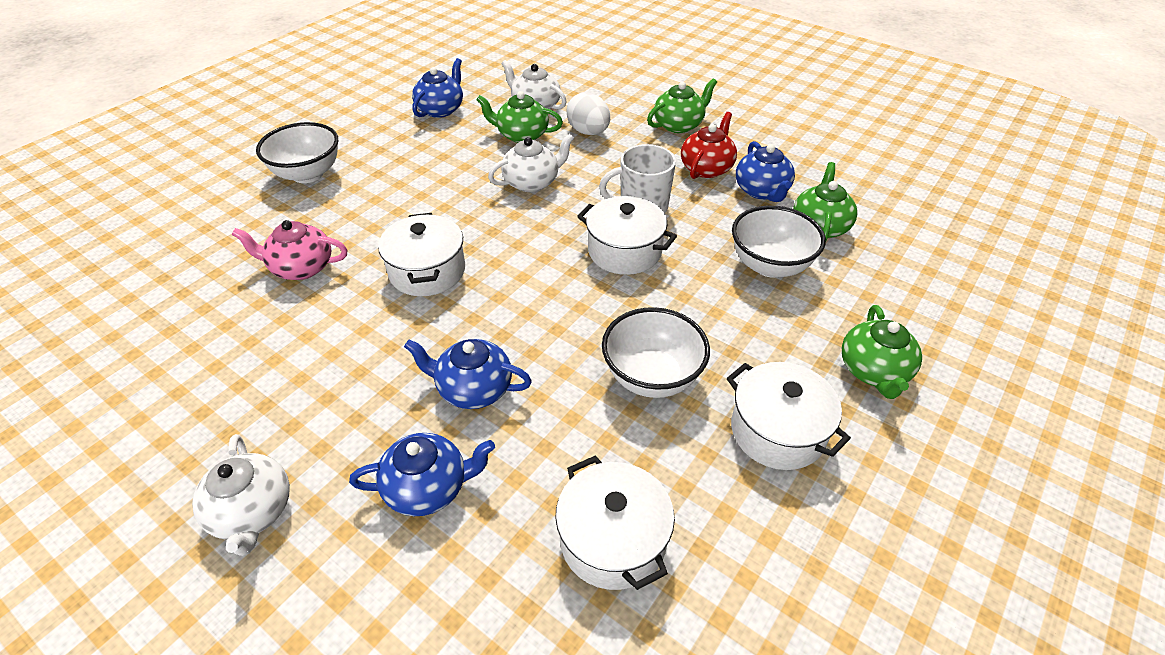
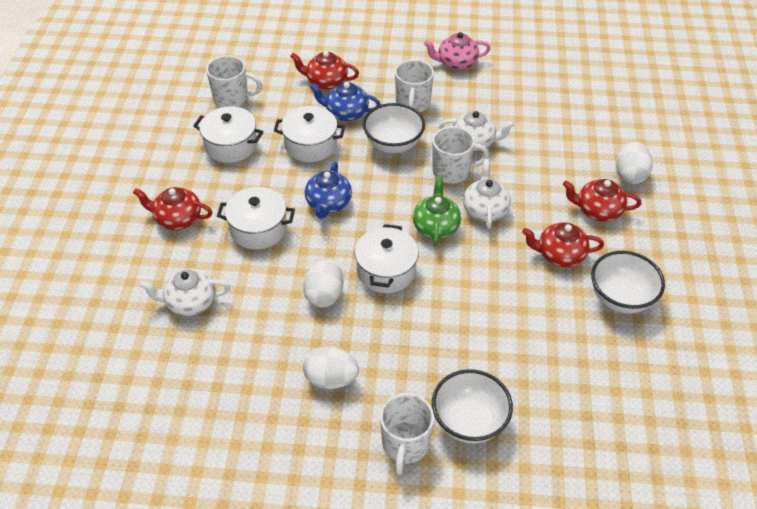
blue teapot: 4 -> 2
green teapot: 4 -> 1
red teapot: 1 -> 4
white egg: 1 -> 3
white mug: 1 -> 4

